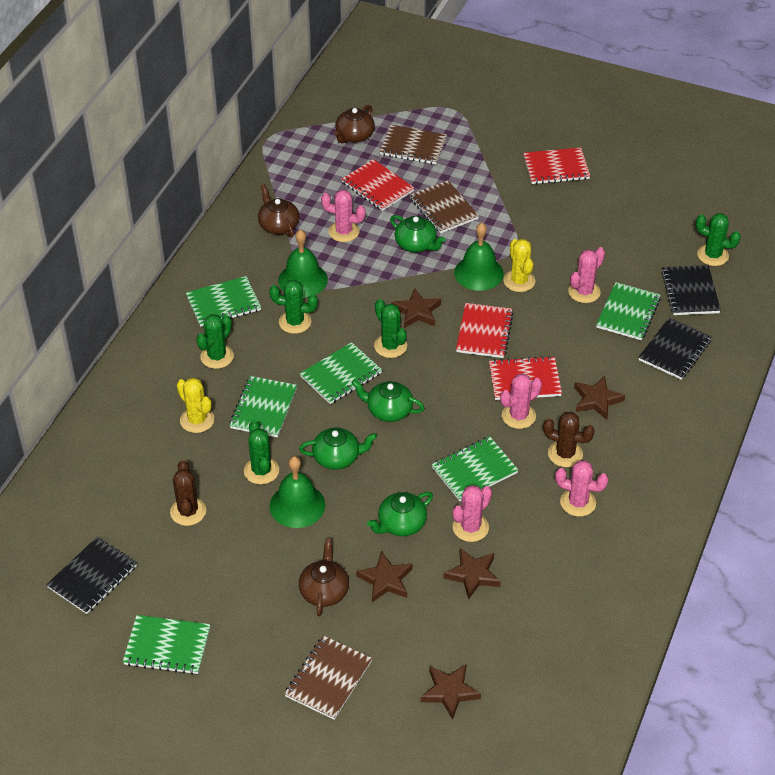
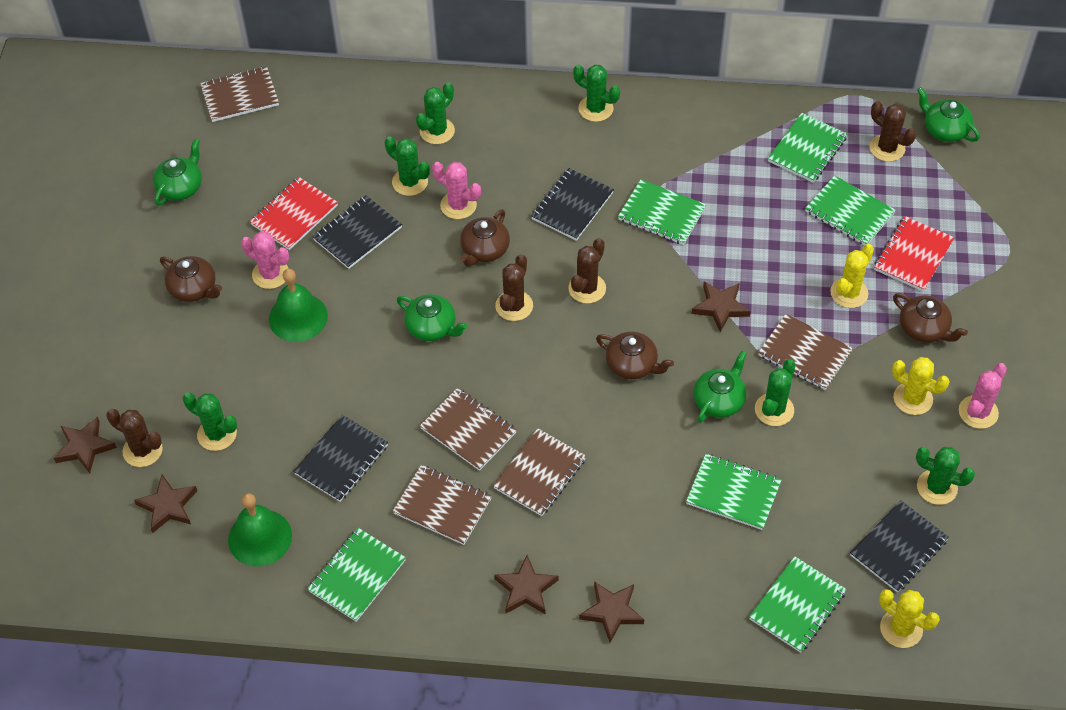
black notebook: 3 -> 4
brown cactus: 2 -> 4
brown notebook: 3 -> 5
brown teapot: 3 -> 4
green bell: 3 -> 2
green cactus: 5 -> 6
pink cactus: 5 -> 3
red notebook: 4 -> 2
yellow cactus: 2 -> 3

